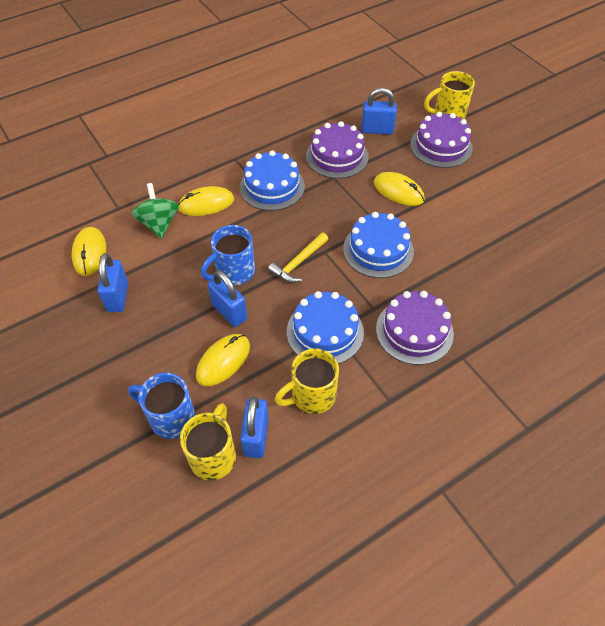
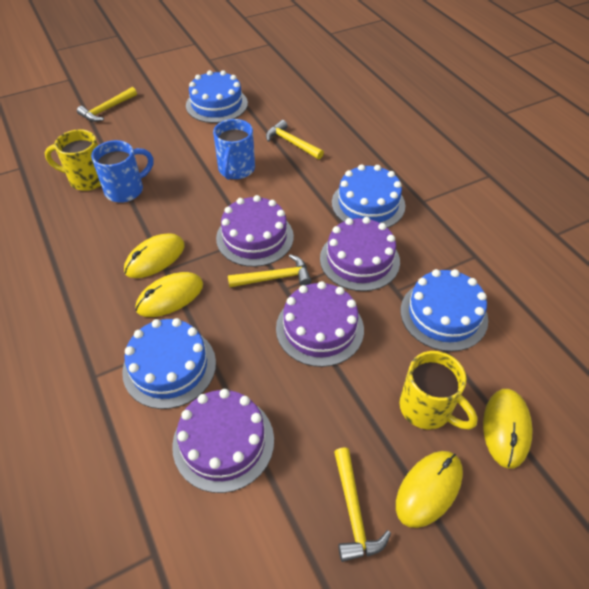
blue cake: 3 -> 4
blue padlock: 4 -> 0
green spinning top: 1 -> 0
purple cake: 3 -> 4
yellow hammer: 1 -> 4
yellow mug: 3 -> 2

